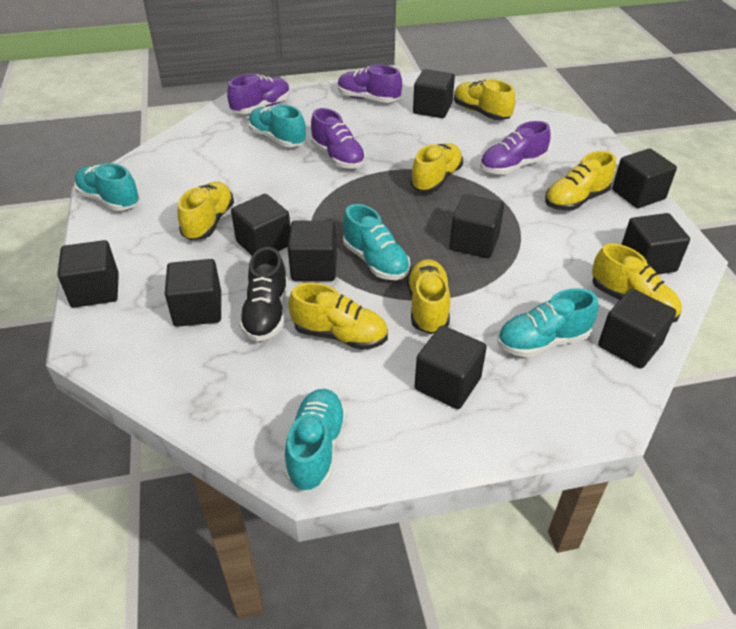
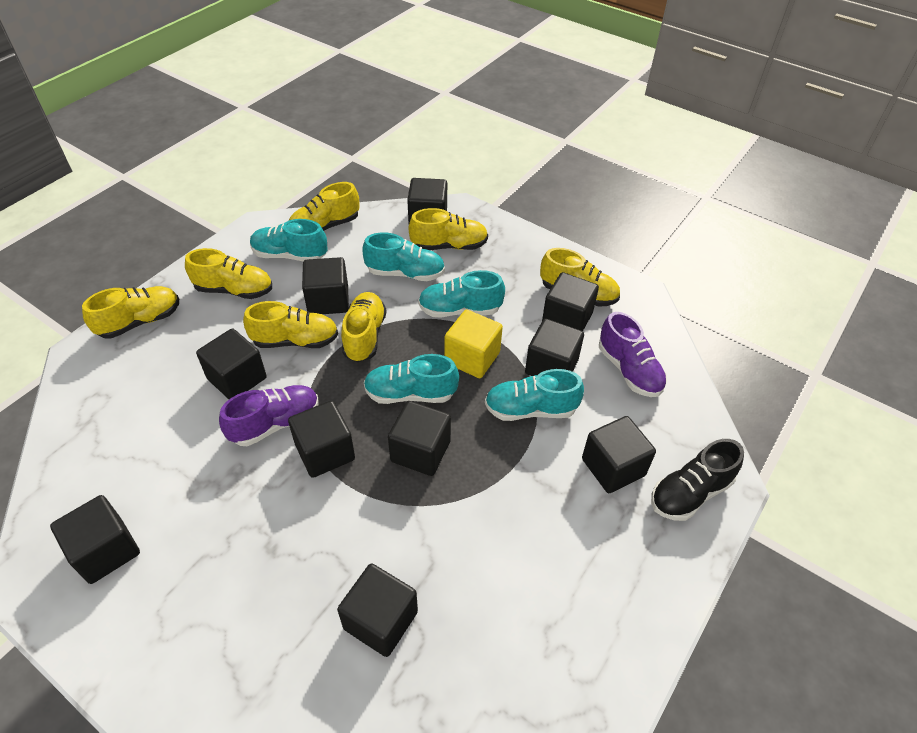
purple shoe: 4 -> 2
yellow cube: 0 -> 1

